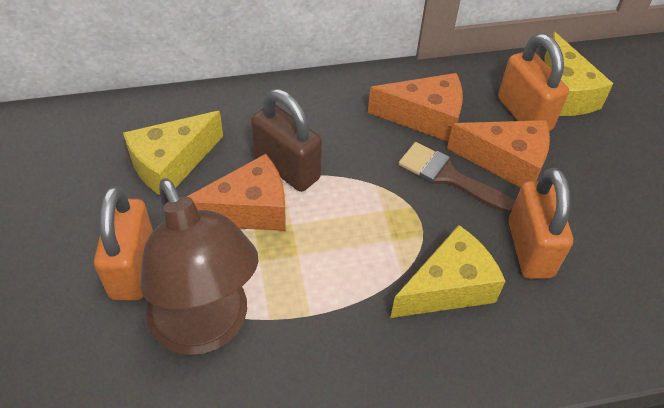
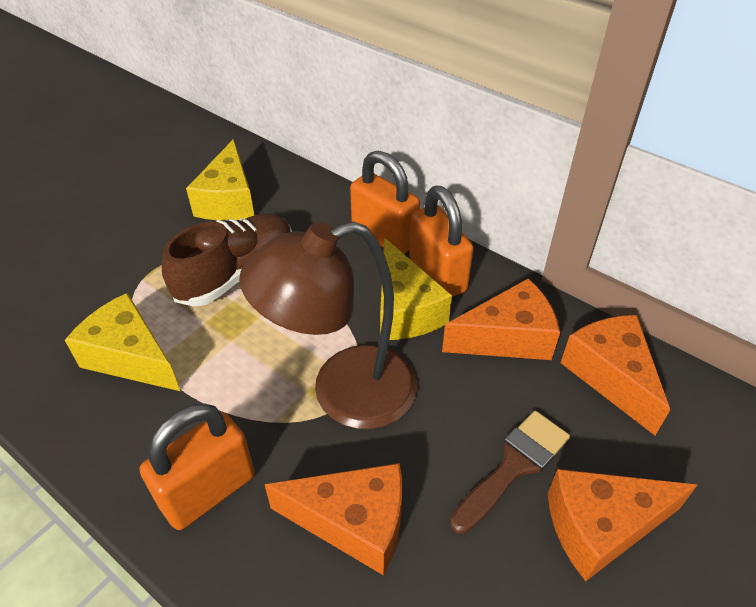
brown padlock: 1 -> 0
brown shoe: 0 -> 1
orange cheese: 3 -> 4

